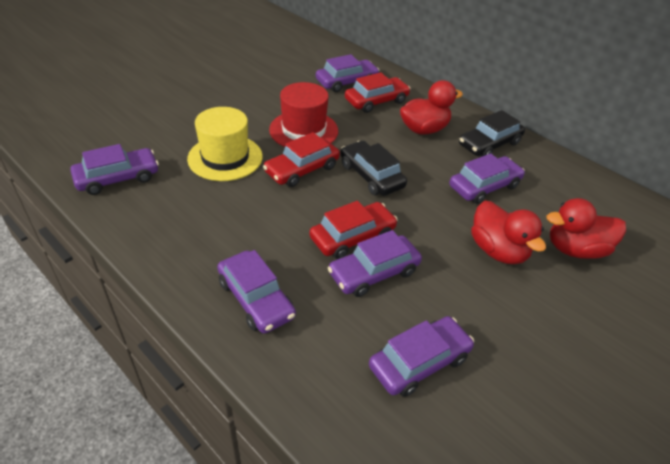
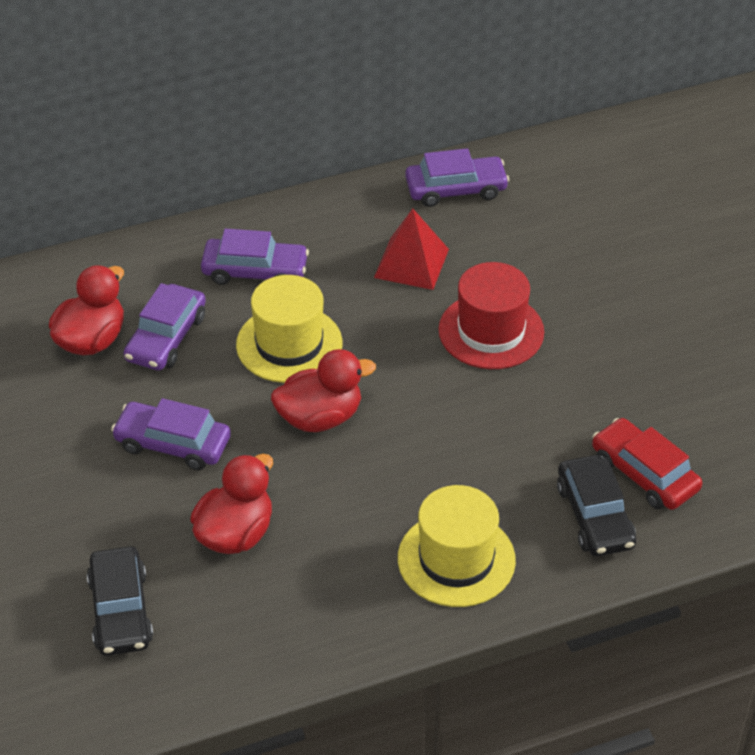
purple car: 6 -> 4
red car: 3 -> 1
red pyramid: 0 -> 1
yellow hat: 1 -> 2

